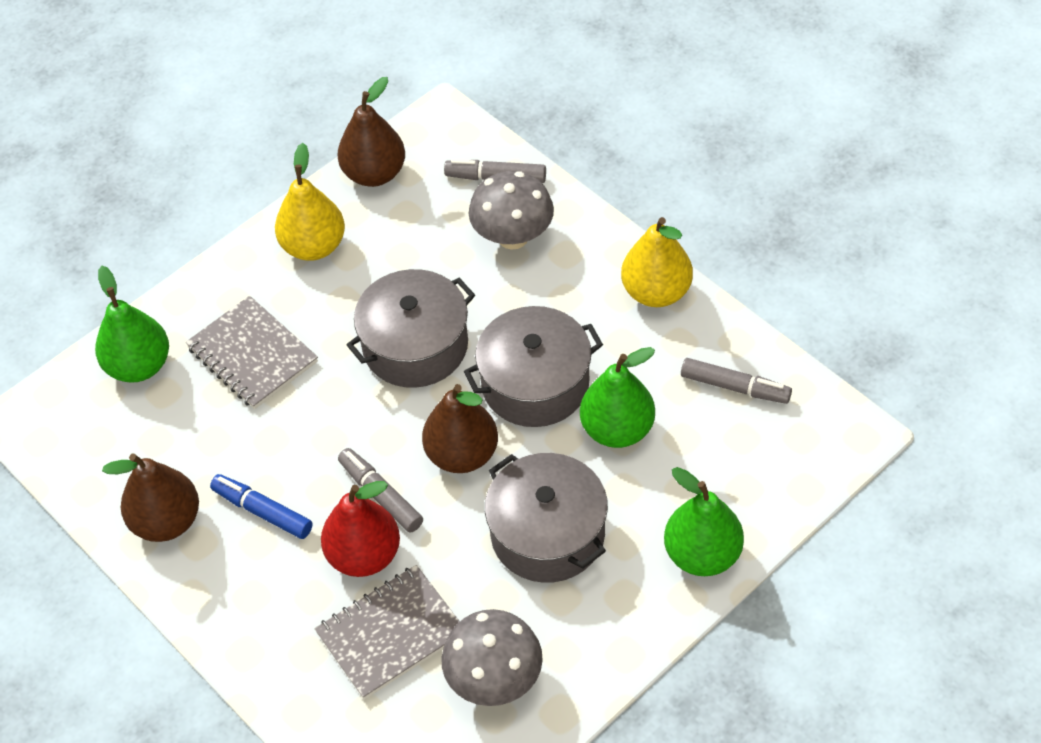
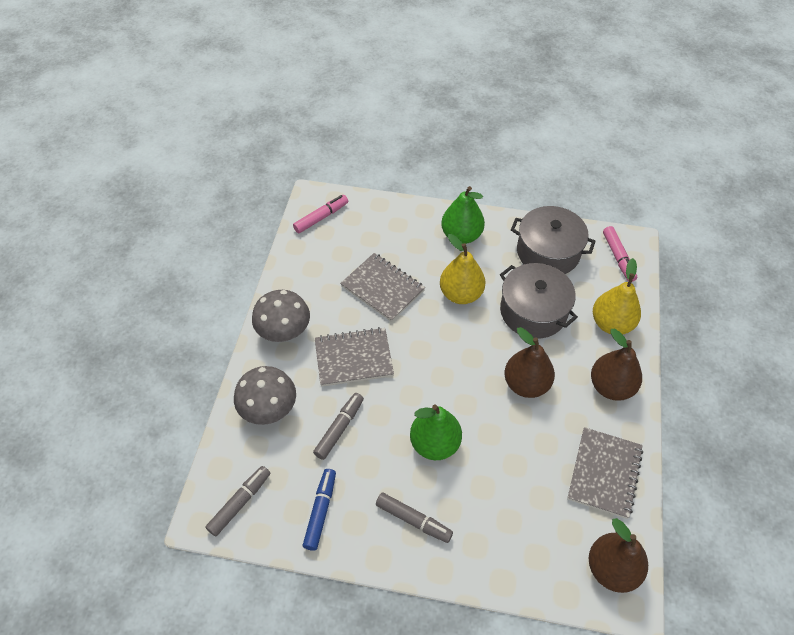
green pear: 3 -> 2
grey notebook: 2 -> 3
grey pot: 3 -> 2
pink marker: 0 -> 2
red pear: 1 -> 0

